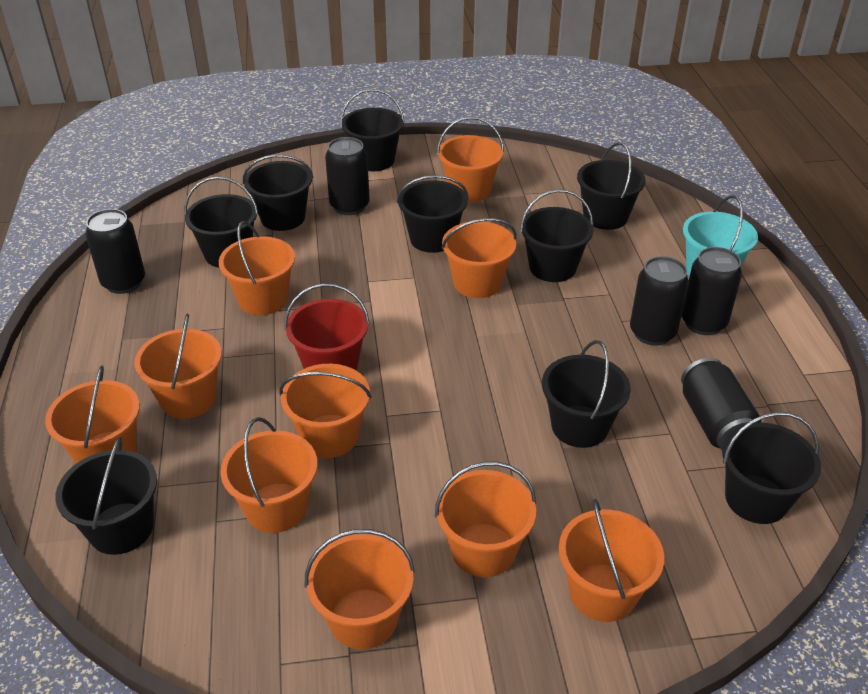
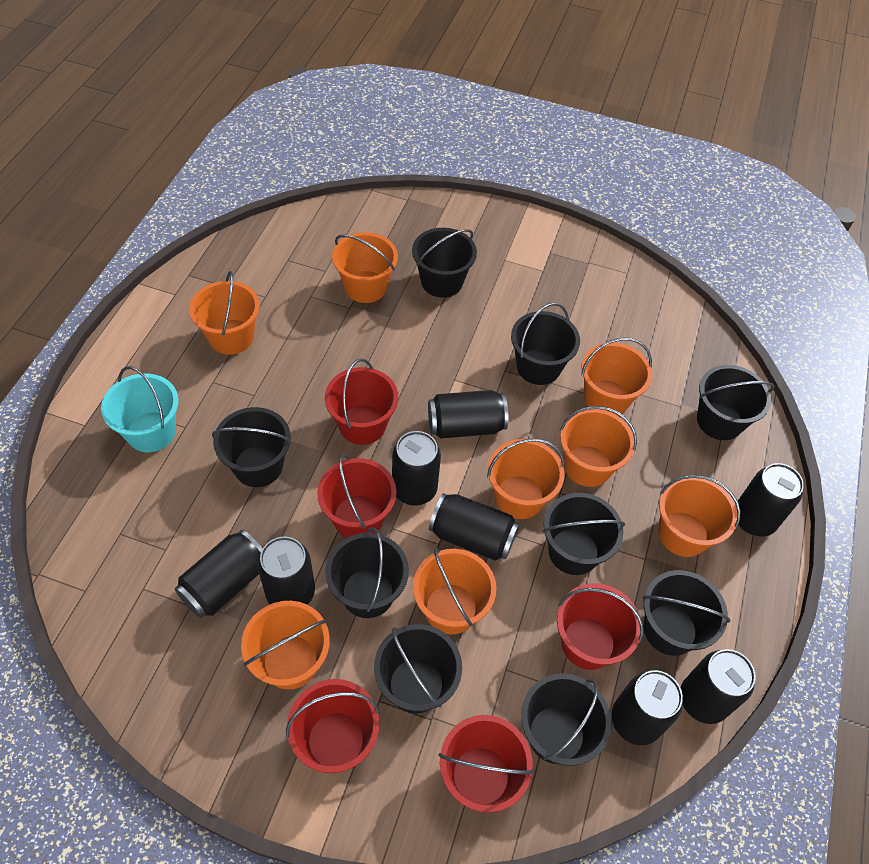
black can: 5 -> 8
orange bucket: 10 -> 8
red bucket: 1 -> 5

